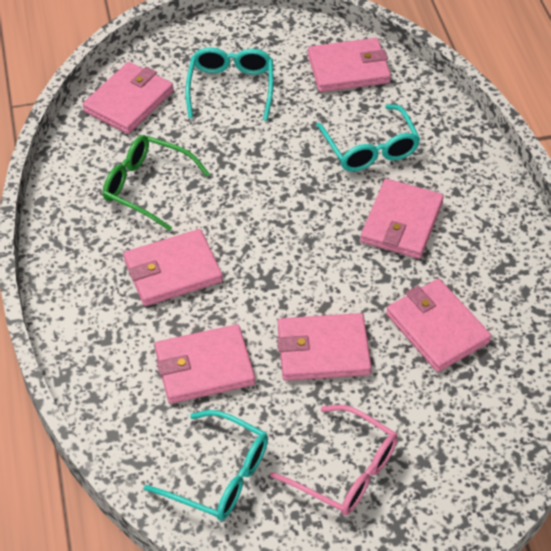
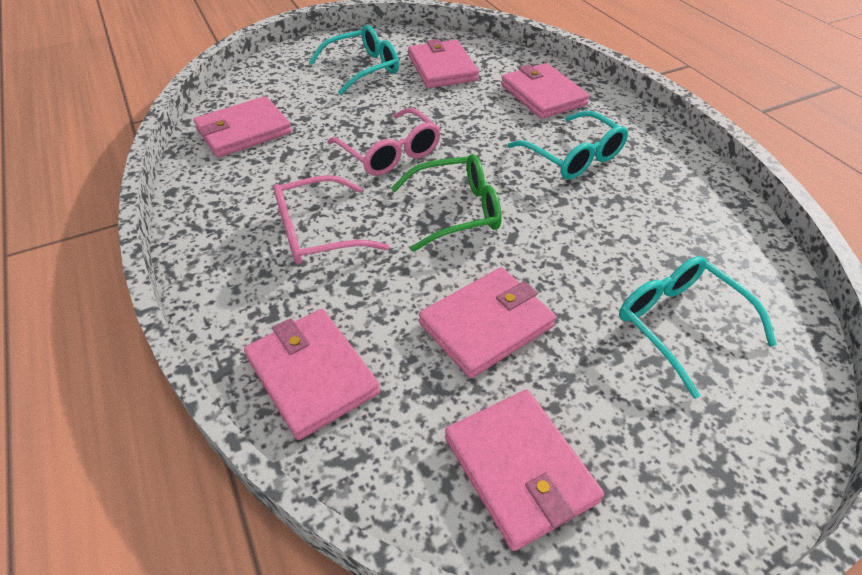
pink glasses: 1 -> 2
pink wallet: 7 -> 6

